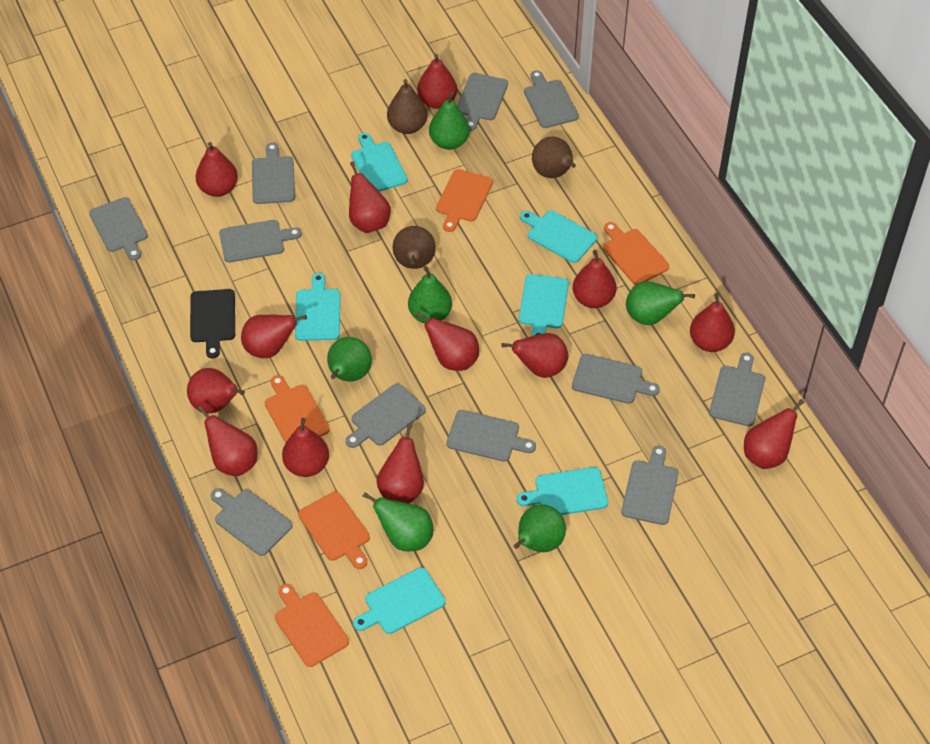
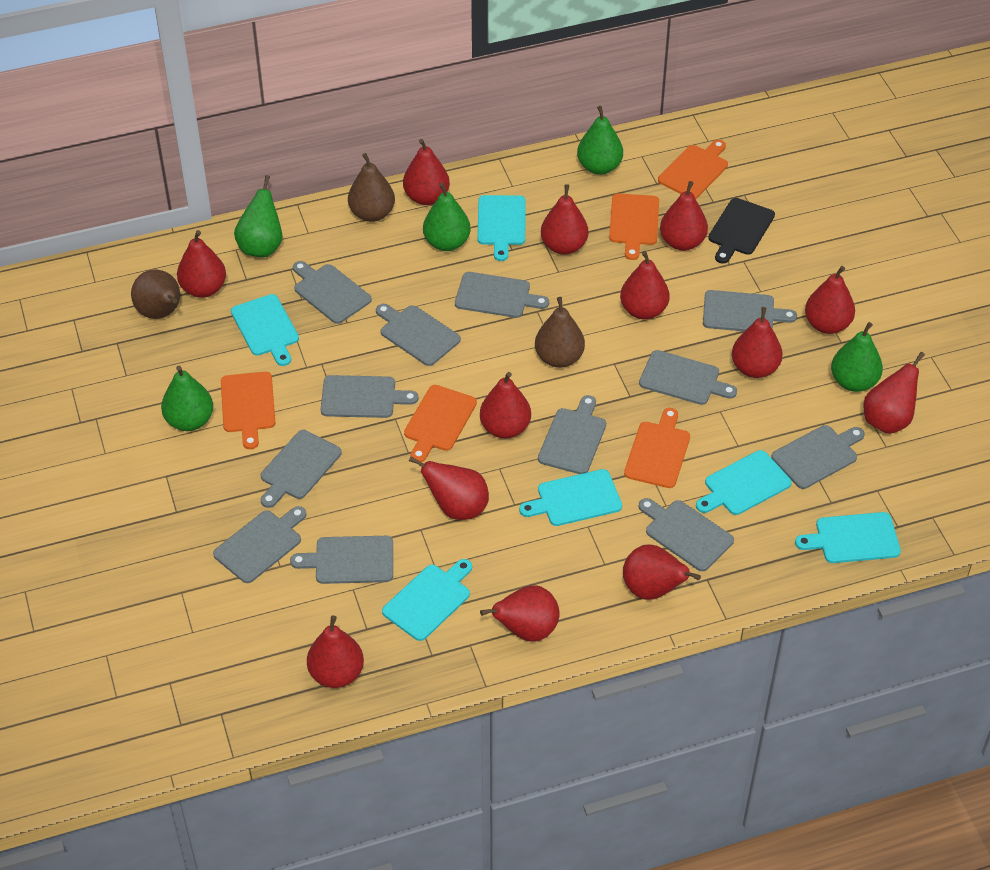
green pear: 6 -> 5
grey cutting board: 11 -> 12

